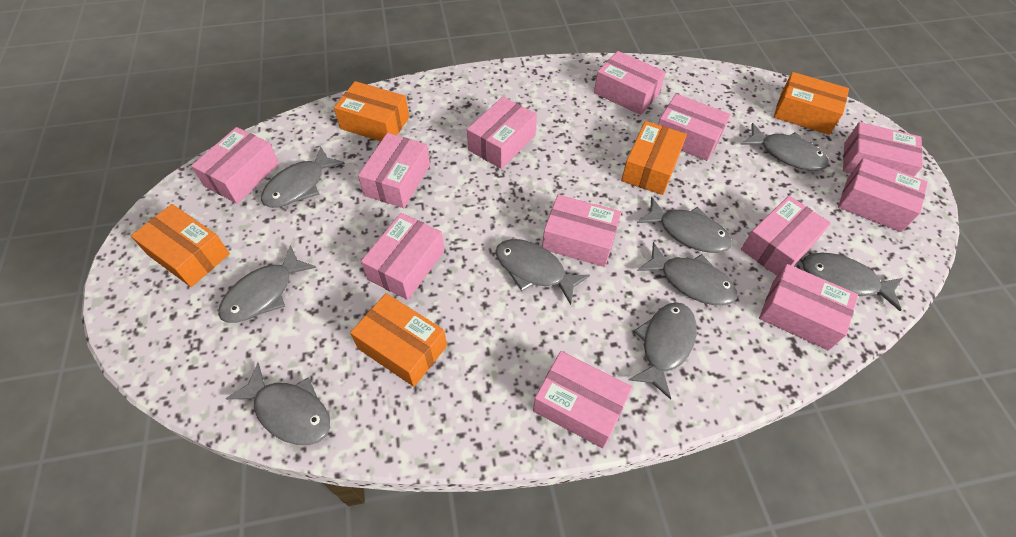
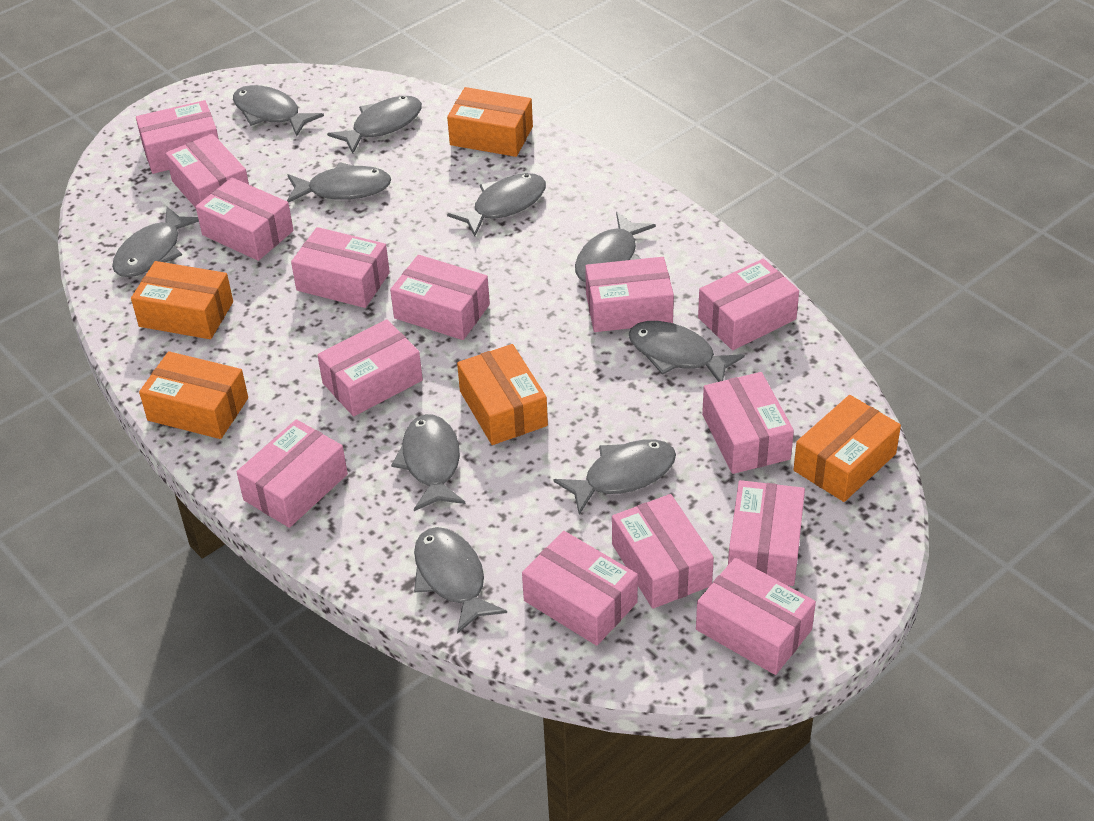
grey fish: 9 -> 10
pink box: 12 -> 14

